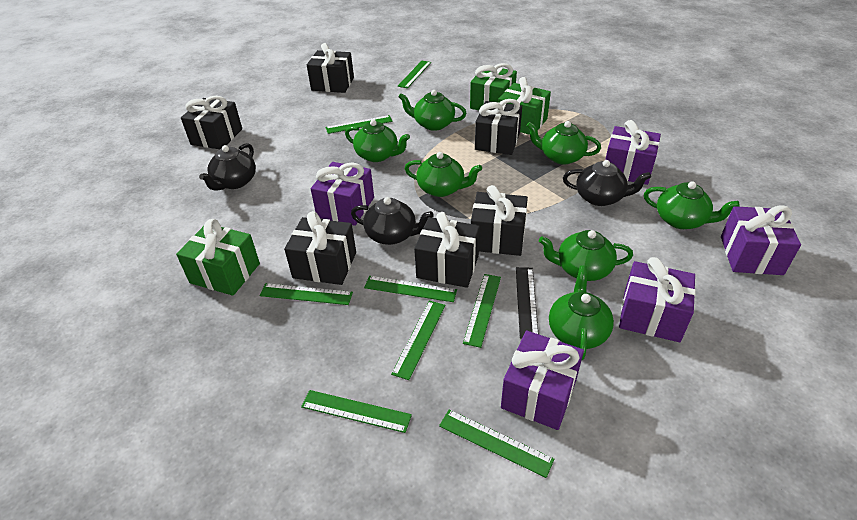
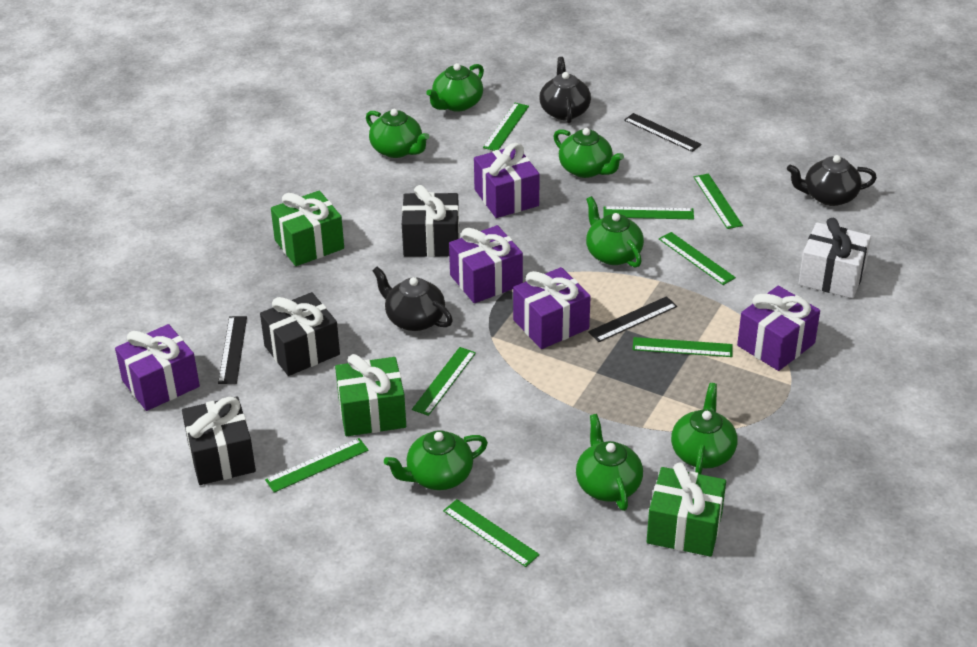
black gift: 6 -> 3
black ruler: 1 -> 3
white gift: 0 -> 1

